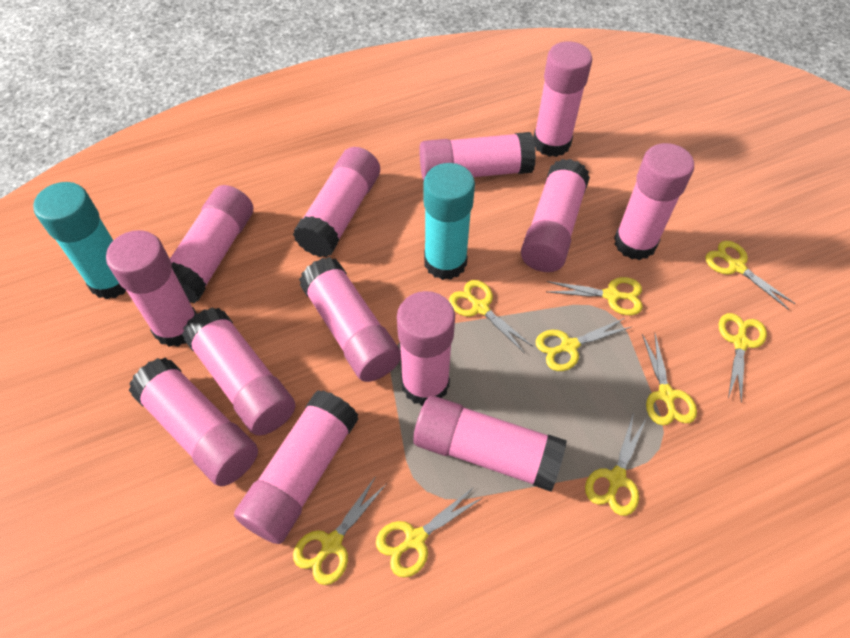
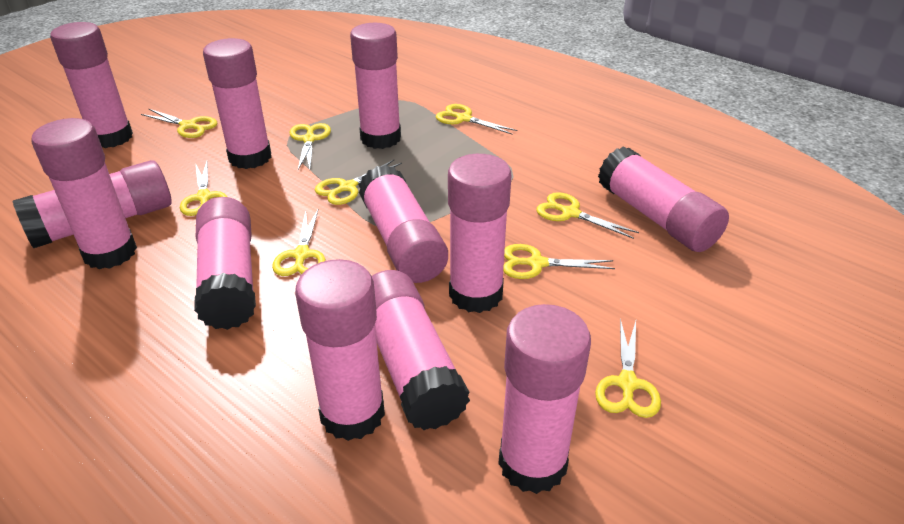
pink glue stick: 13 -> 12
turquoise glue stick: 2 -> 0

